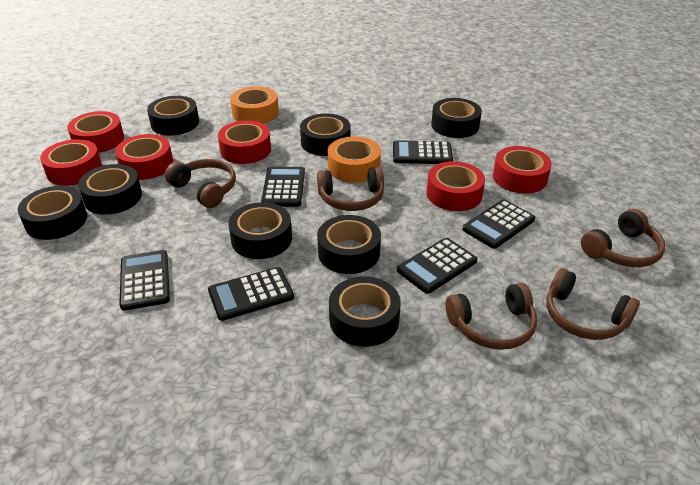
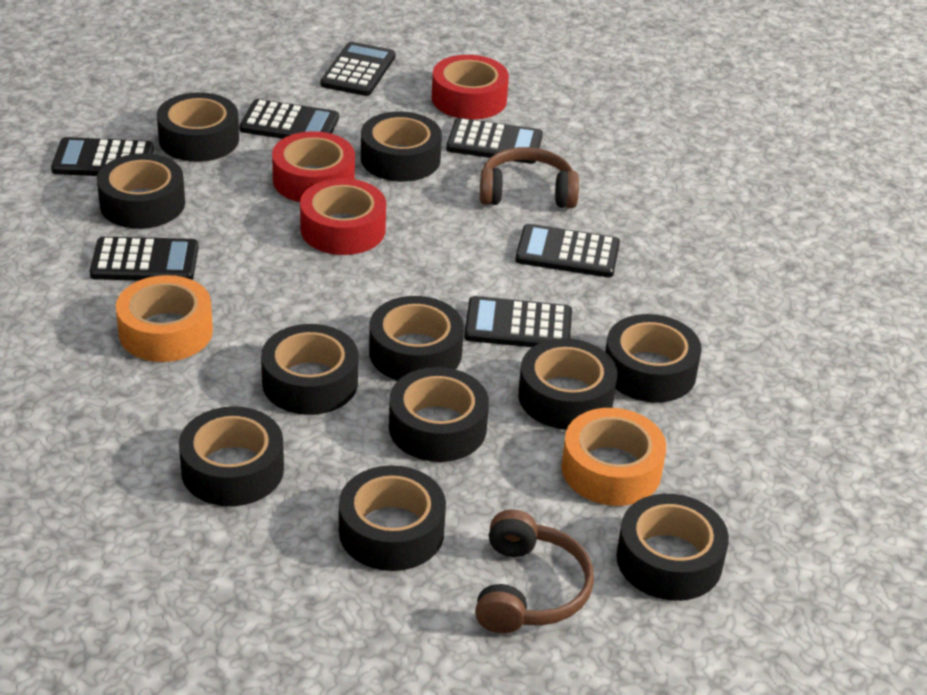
black calculator: 6 -> 7
black tape: 8 -> 11
brown headphones: 5 -> 2
red tape: 6 -> 3

